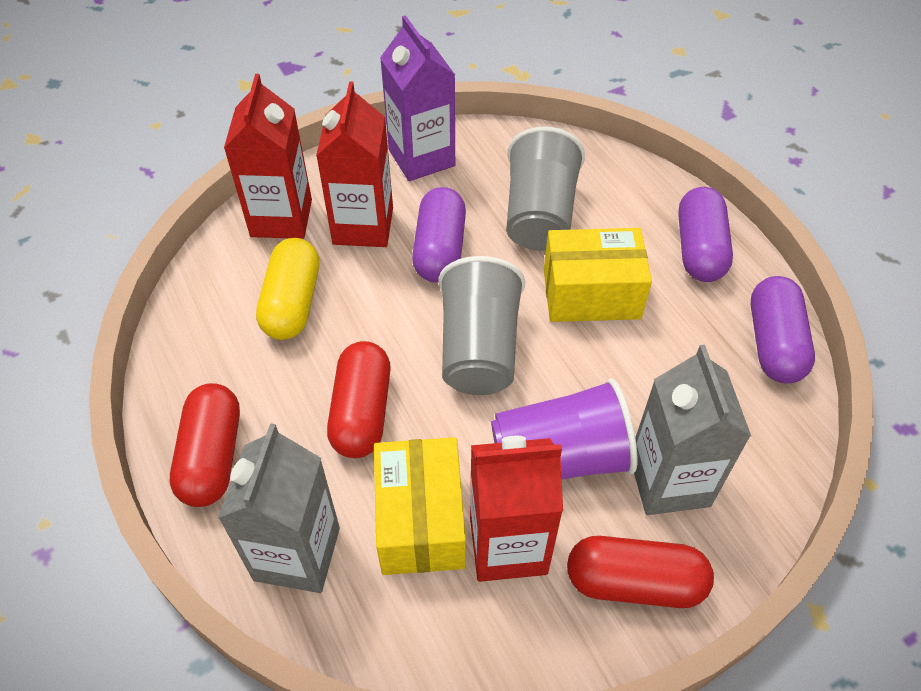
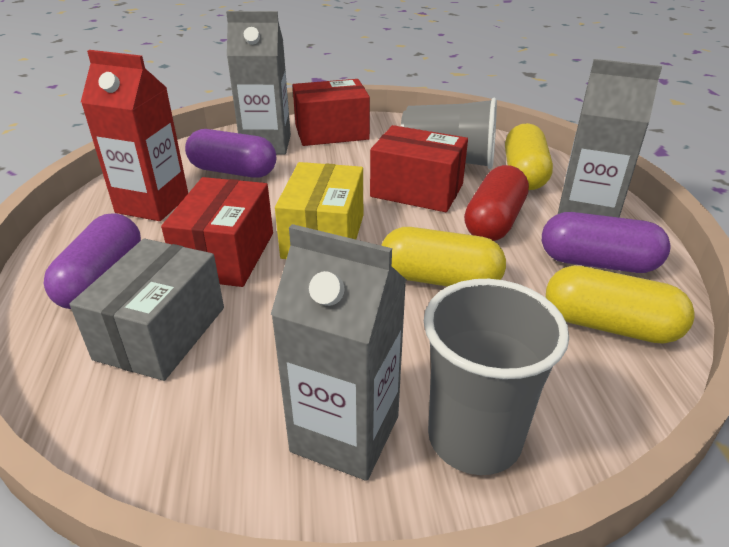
grey box: 0 -> 1
grey carton: 2 -> 3
purple carton: 1 -> 0
purple cup: 1 -> 0
red box: 0 -> 3
red capsule: 3 -> 1
red carton: 3 -> 1
yellow box: 2 -> 1
yellow capsule: 1 -> 3

